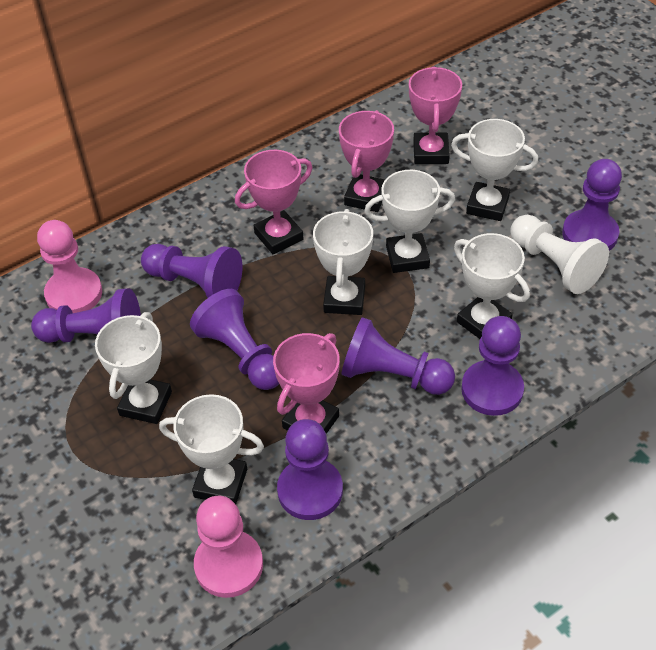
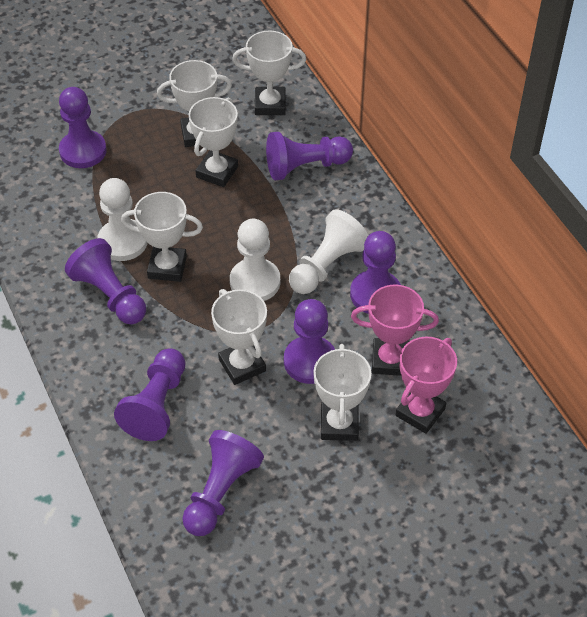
pink pawn: 2 -> 0
pink trophy: 4 -> 2
white pawn: 1 -> 3

